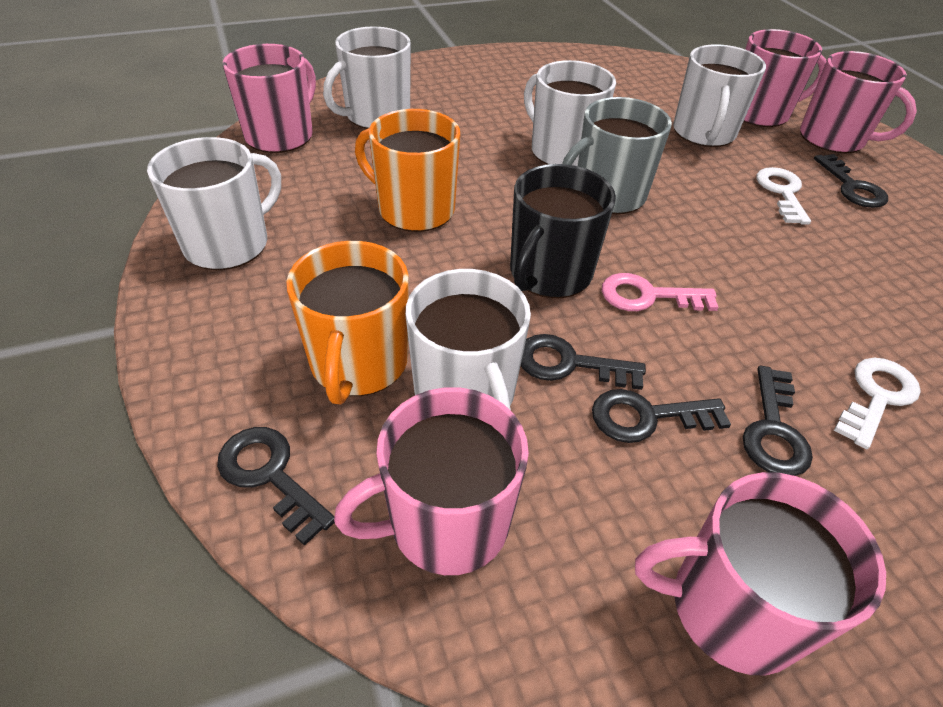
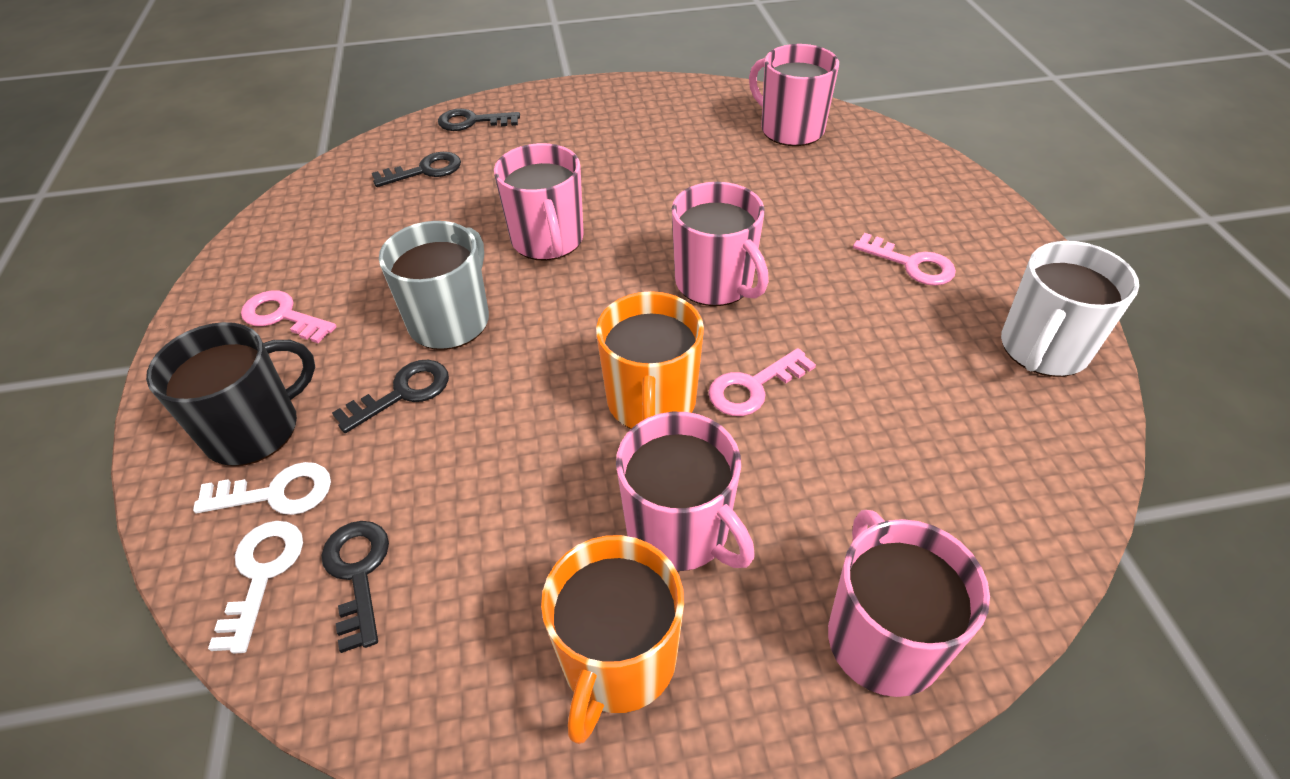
black key: 5 -> 4
pink key: 1 -> 3
white mug: 5 -> 1

